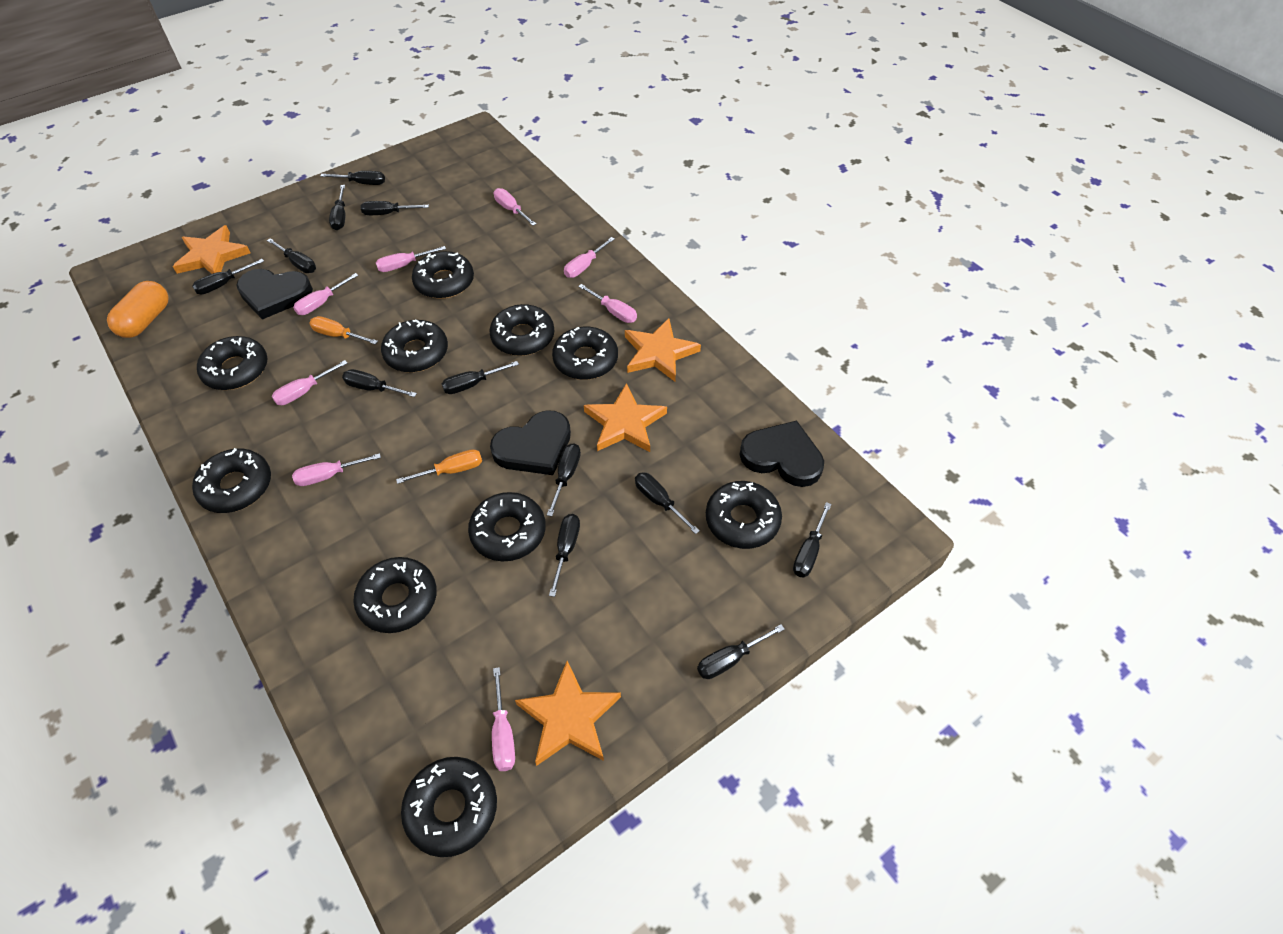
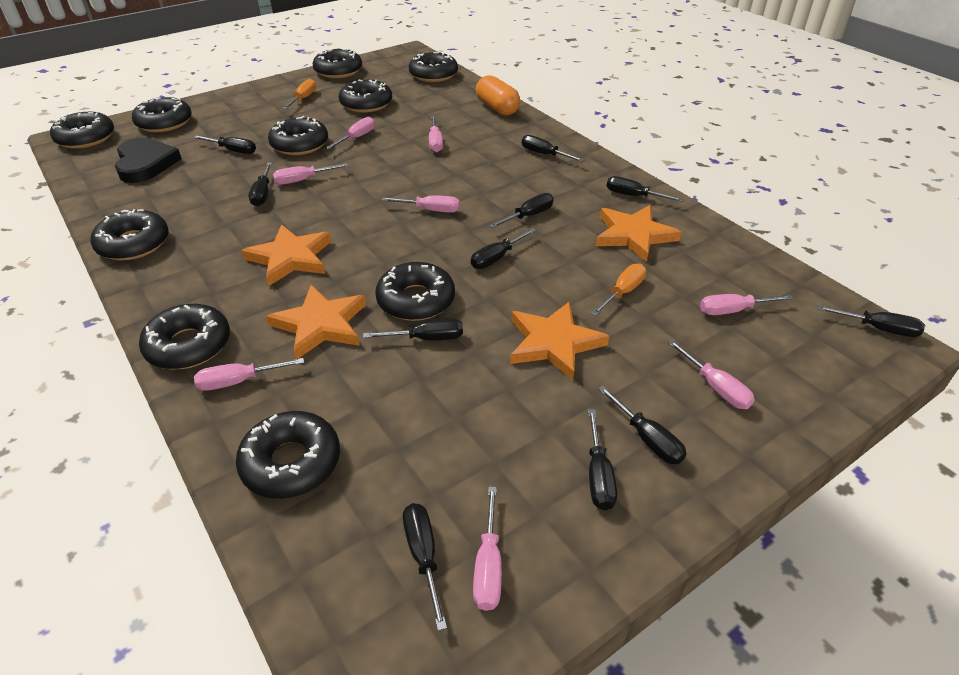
black heart: 3 -> 1
black screwdriver: 12 -> 11

